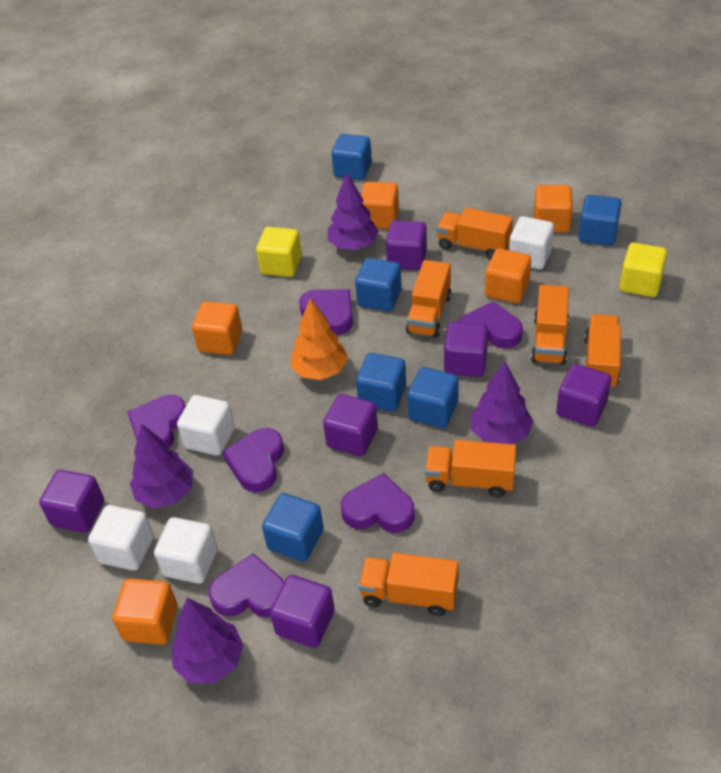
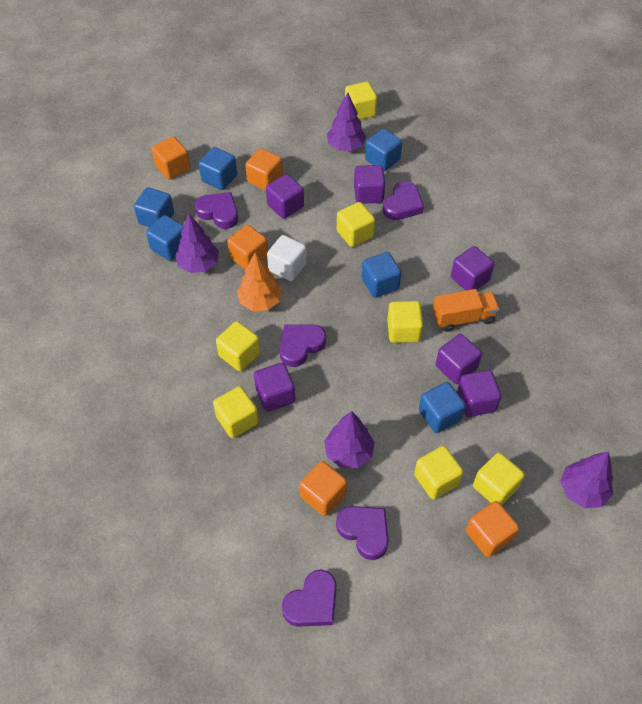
orange truck: 6 -> 1
purple heart: 6 -> 5
white cube: 4 -> 1
yellow cube: 2 -> 7

